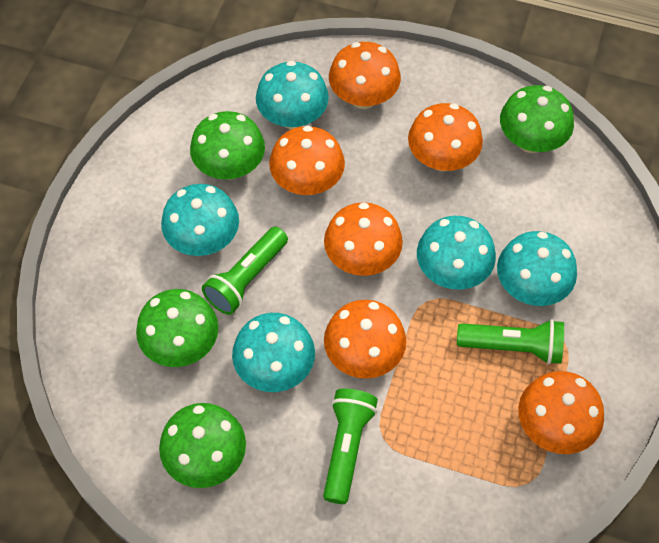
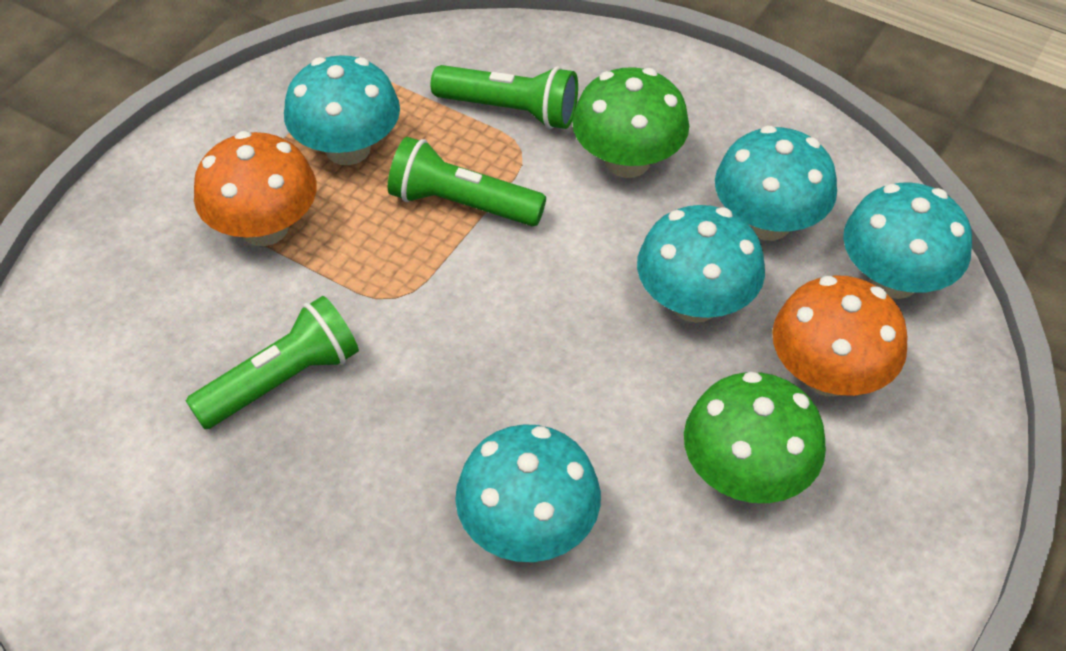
green mushroom: 4 -> 2
orange mushroom: 6 -> 2

